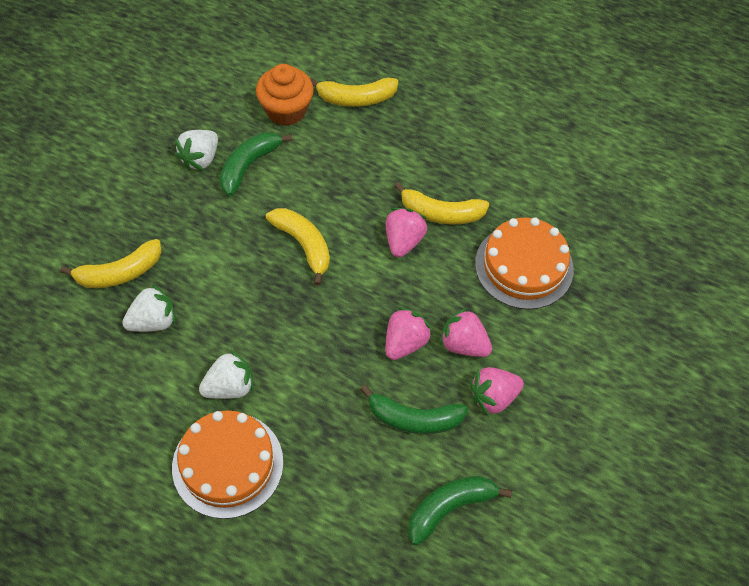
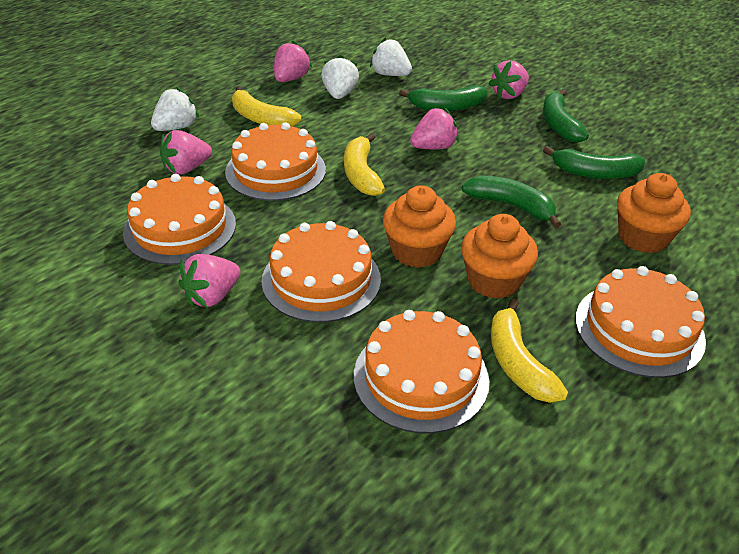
green banana: 3 -> 4
orange cake: 2 -> 5
orange cupcake: 1 -> 3
pink strawberry: 4 -> 5
yellow banana: 4 -> 3

